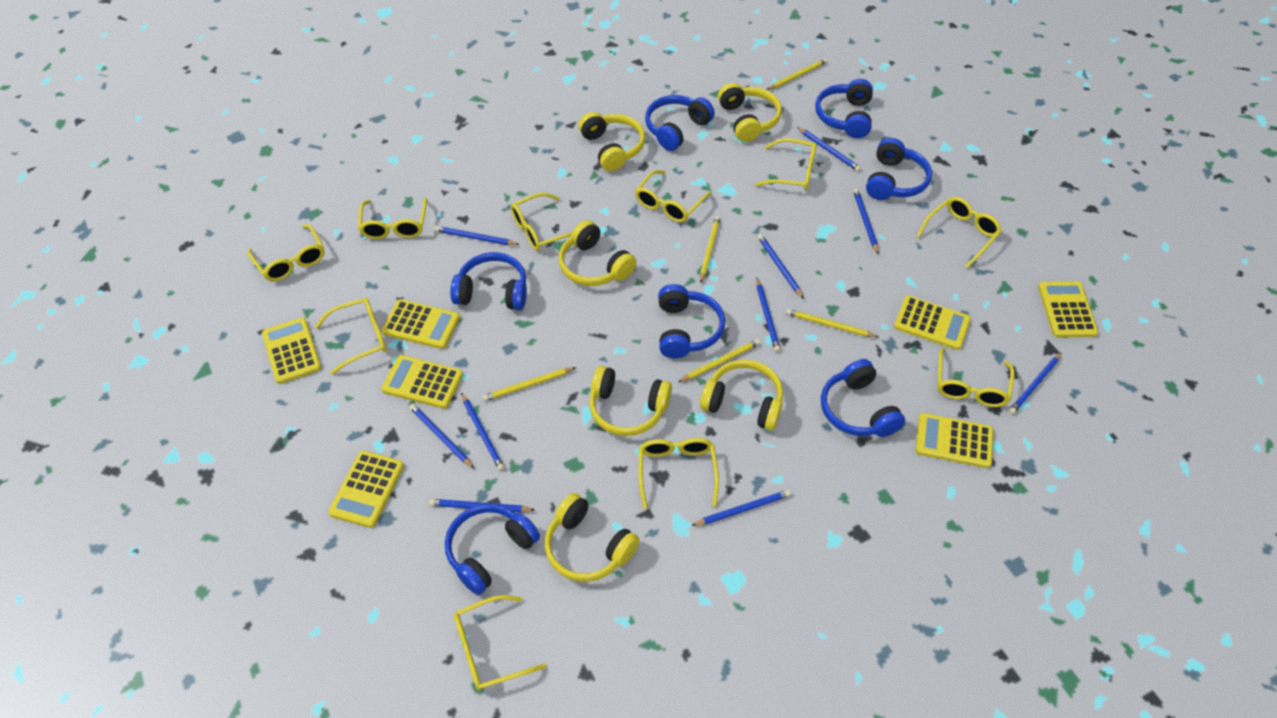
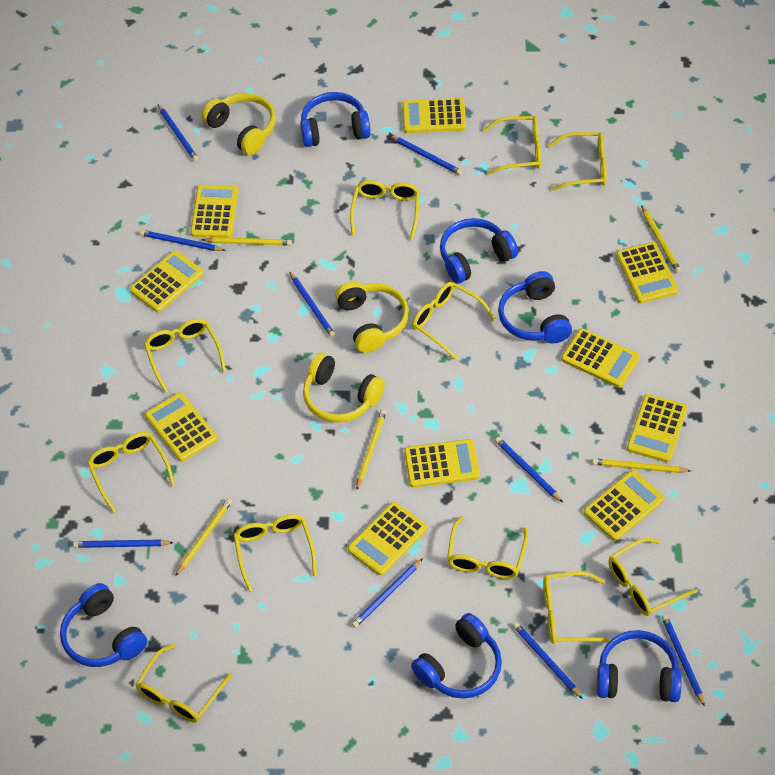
blue headphones: 7 -> 6
blue pencil: 10 -> 9
yellow calculator: 7 -> 10
yellow glasses: 10 -> 11
yellow headphones: 6 -> 3

